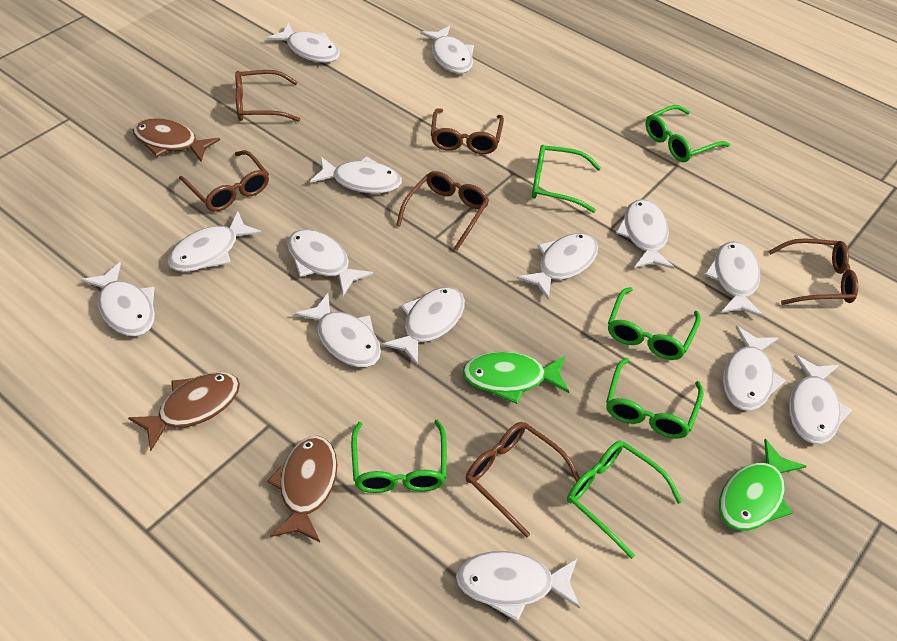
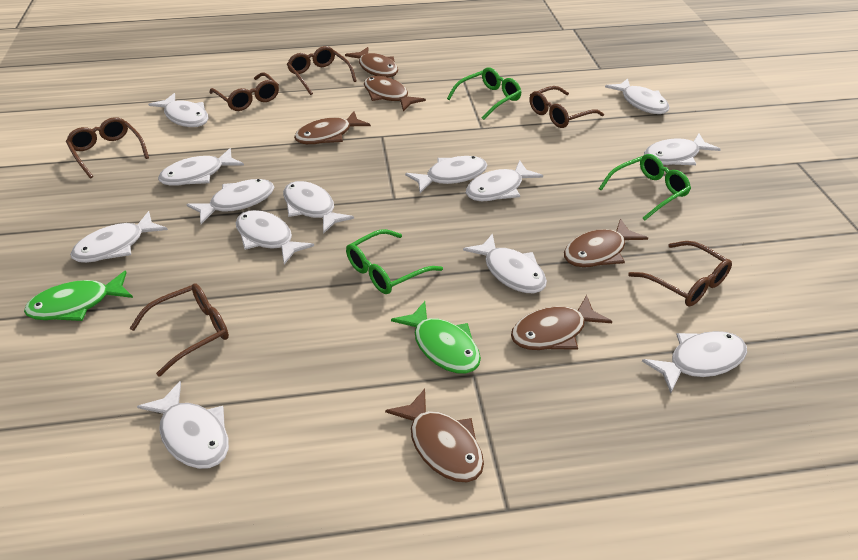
brown fish: 3 -> 6
green glasses: 6 -> 3
white fish: 14 -> 13

